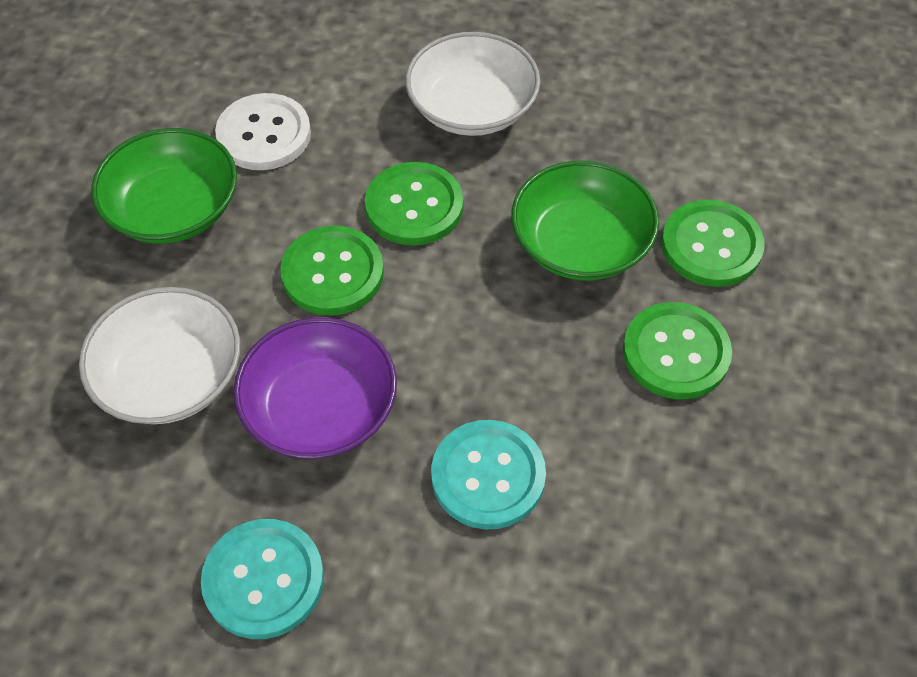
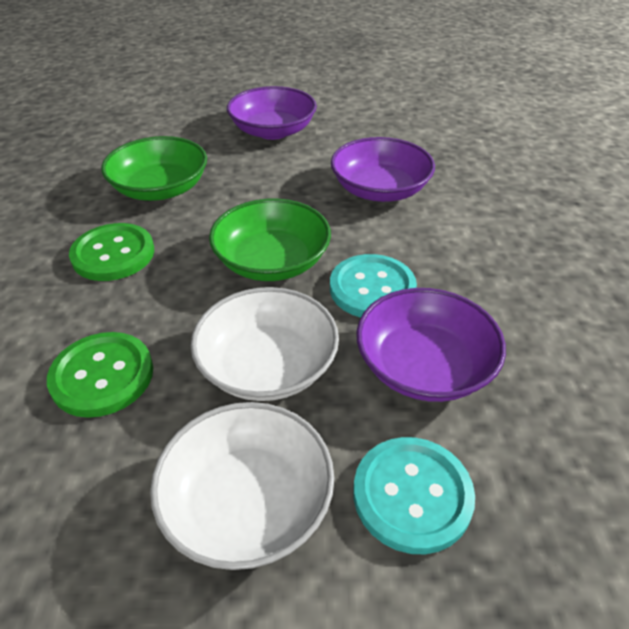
green button: 4 -> 2
purple bowl: 1 -> 3
white button: 1 -> 0

